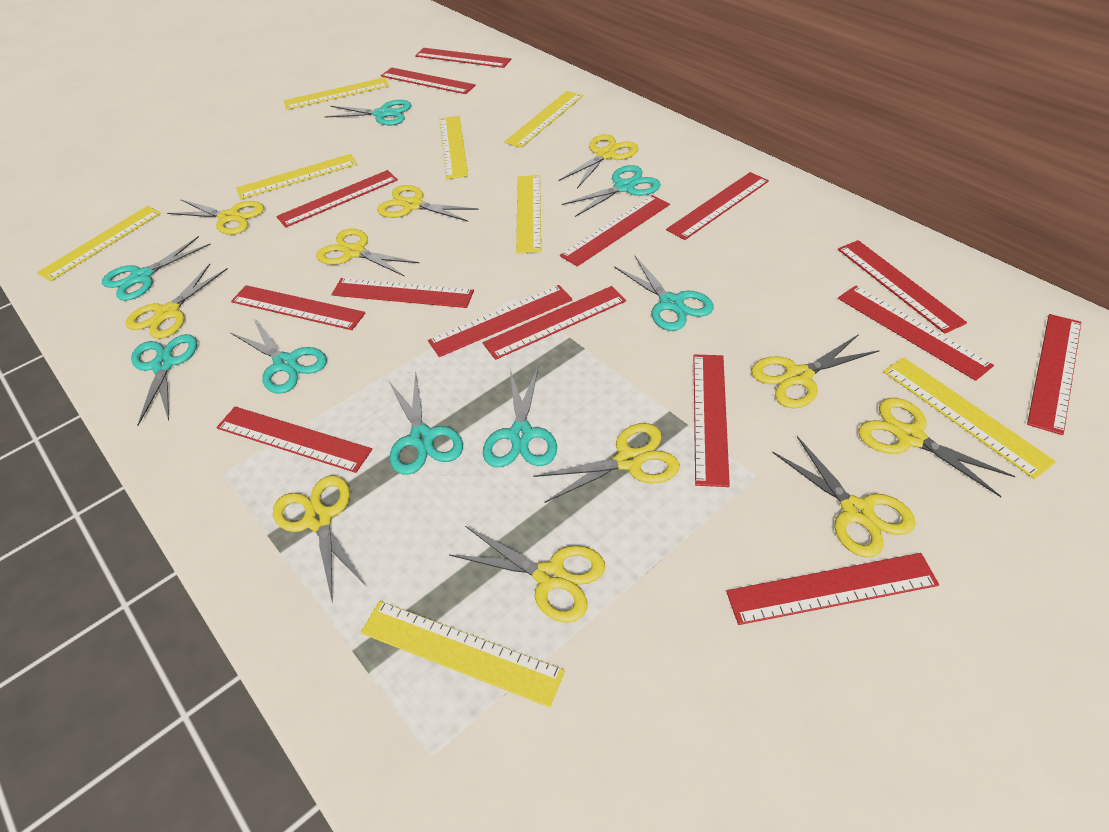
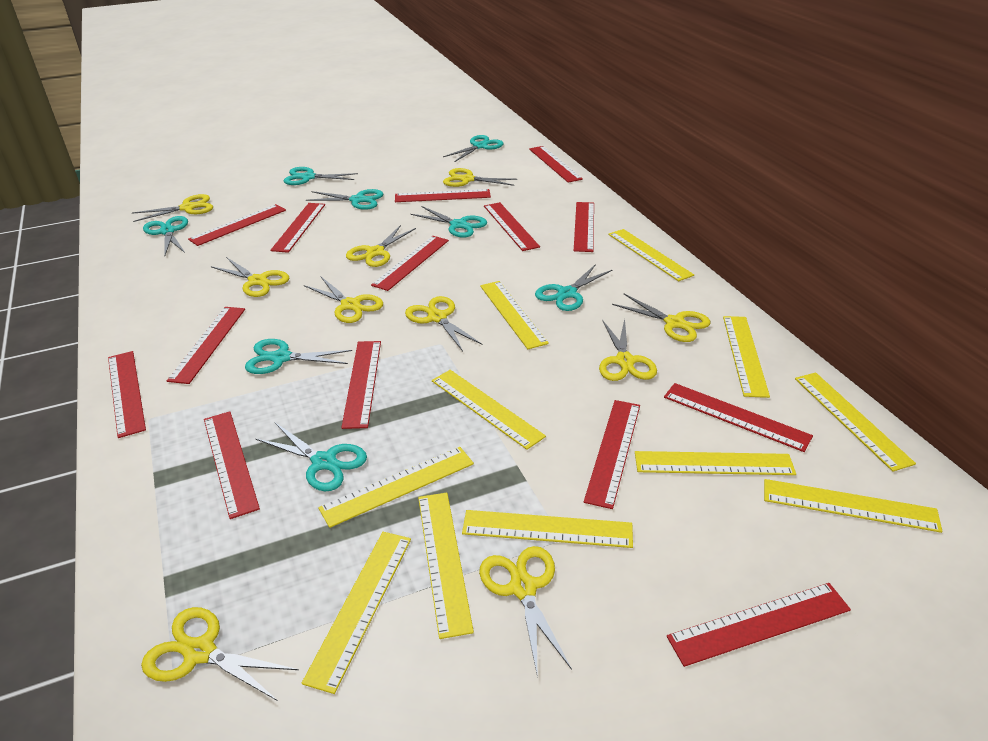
red ruler: 15 -> 14
yellow ruler: 8 -> 11
yellow scissors: 11 -> 10

